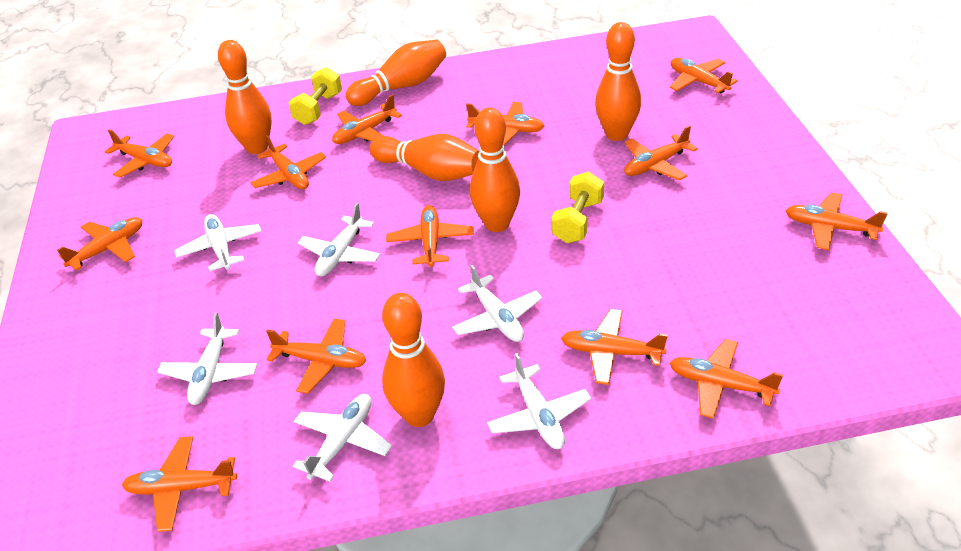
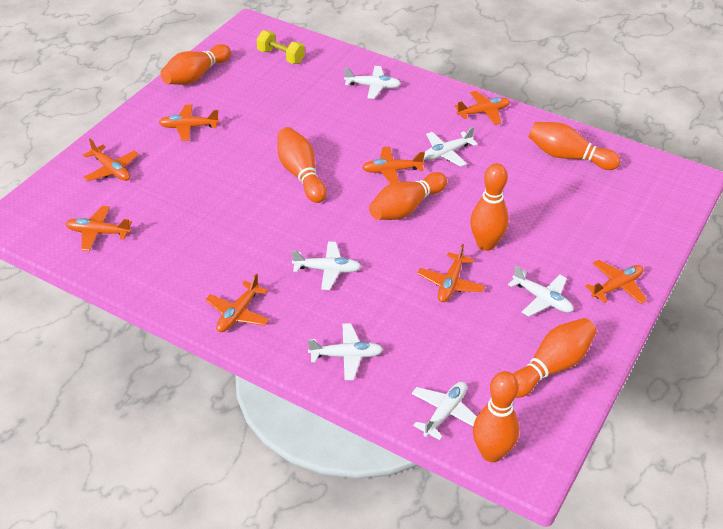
orange bowling pin: 6 -> 7
orange plane: 13 -> 8
yellow dumbbell: 2 -> 1

